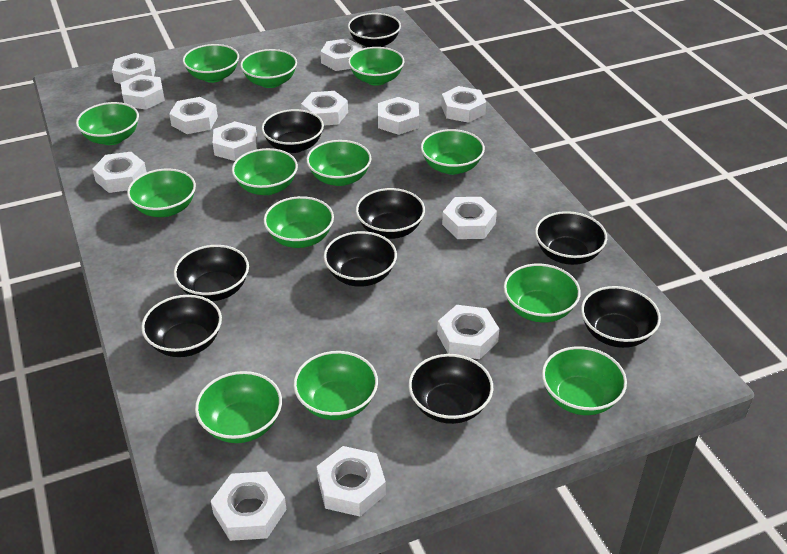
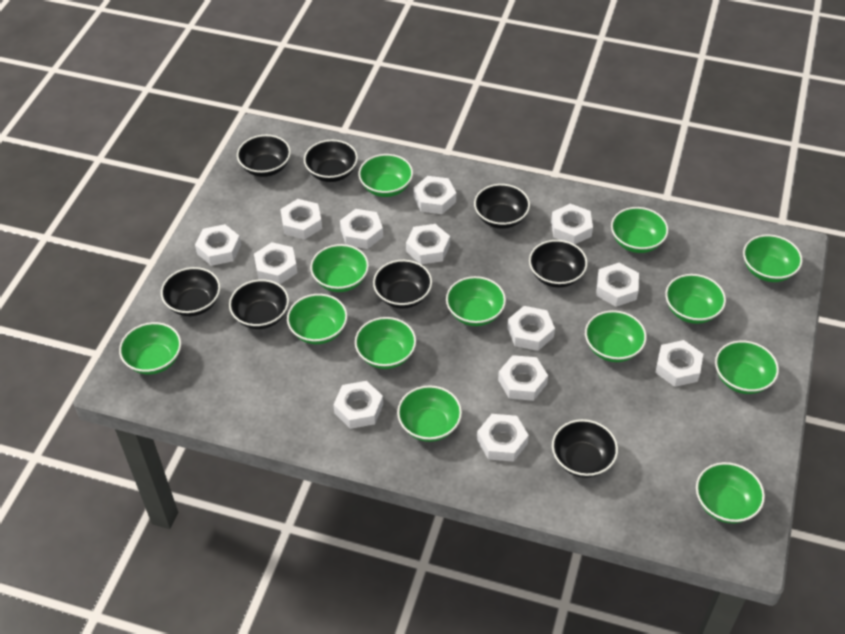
black bowl: 9 -> 8

